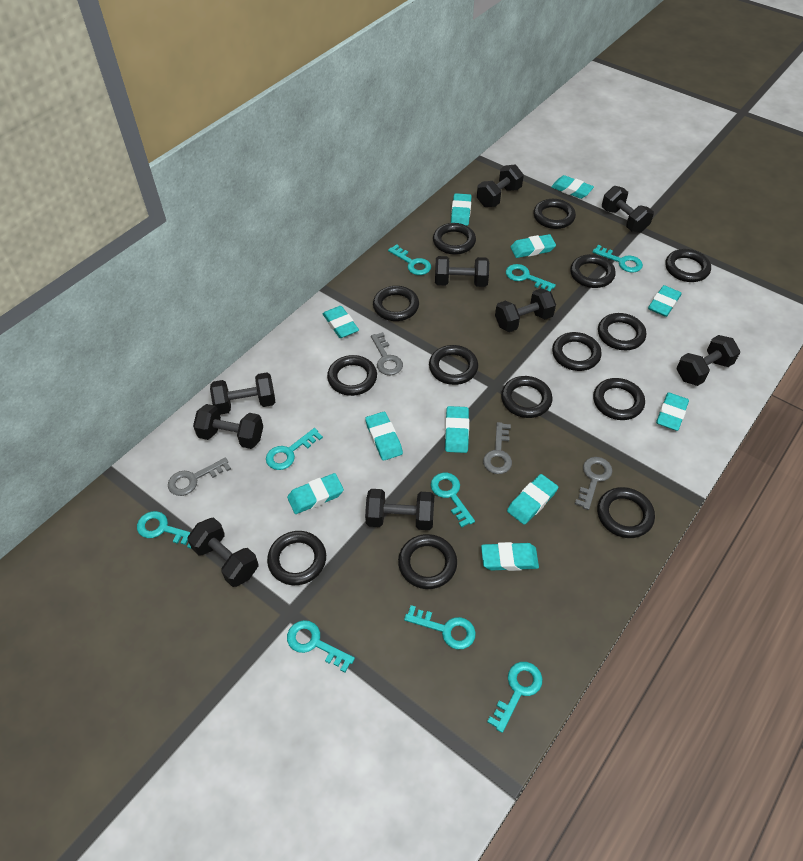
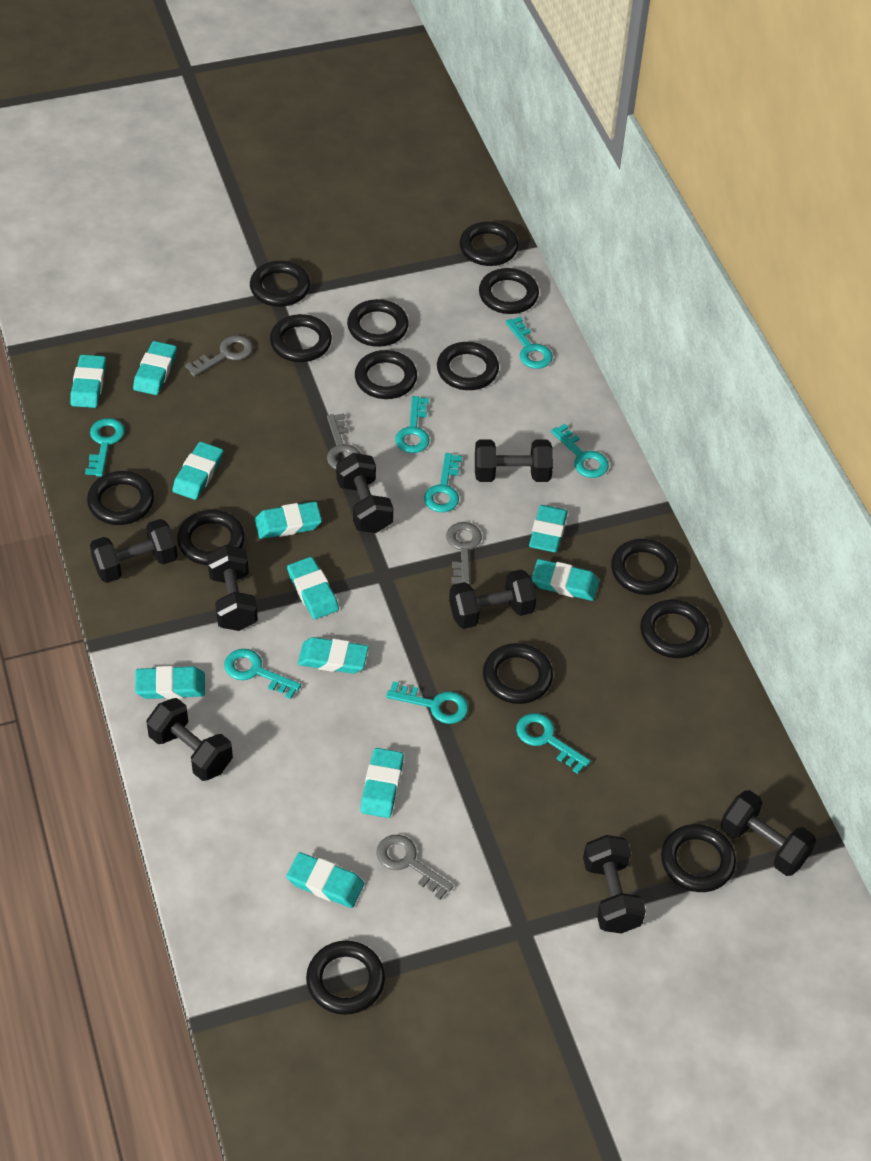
black dumbbell: 9 -> 8
turquoise key: 9 -> 8

